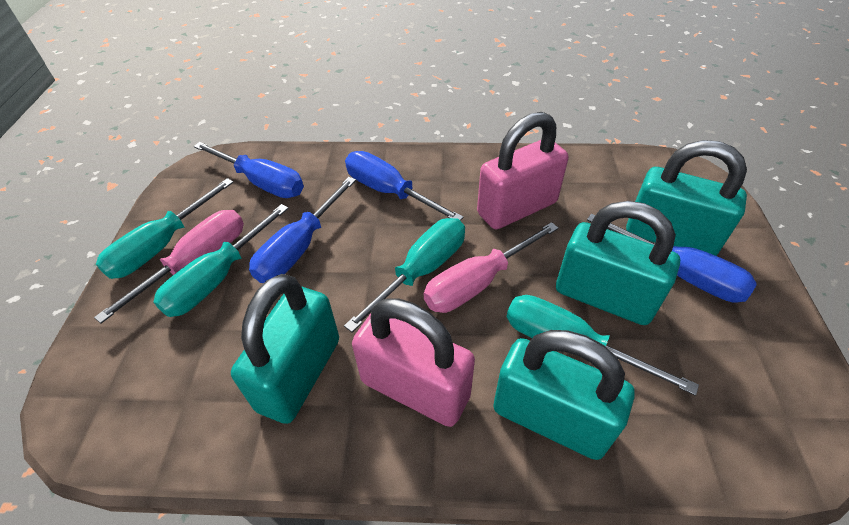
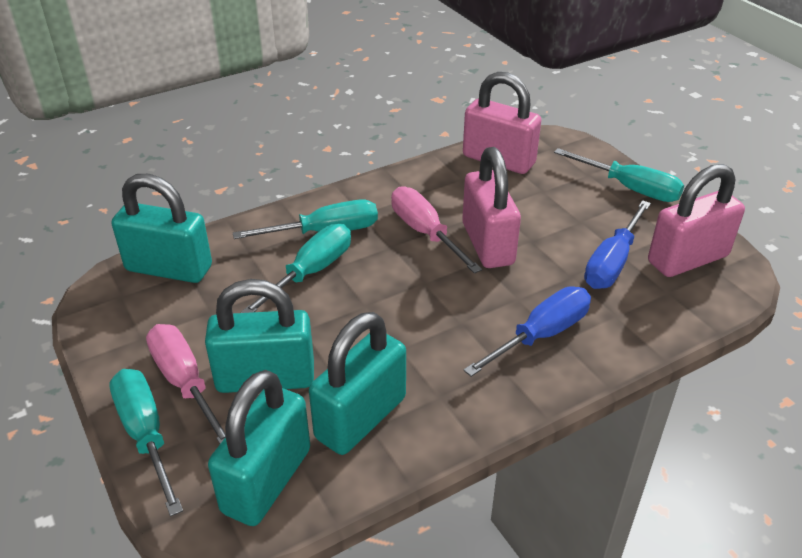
blue screwdriver: 4 -> 2
pink padlock: 2 -> 3

